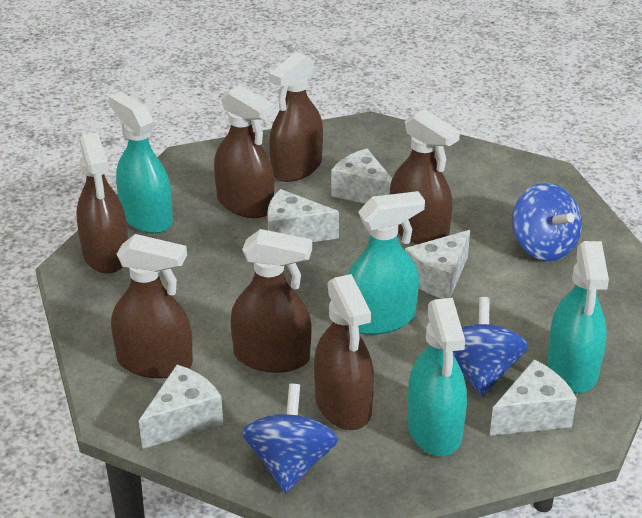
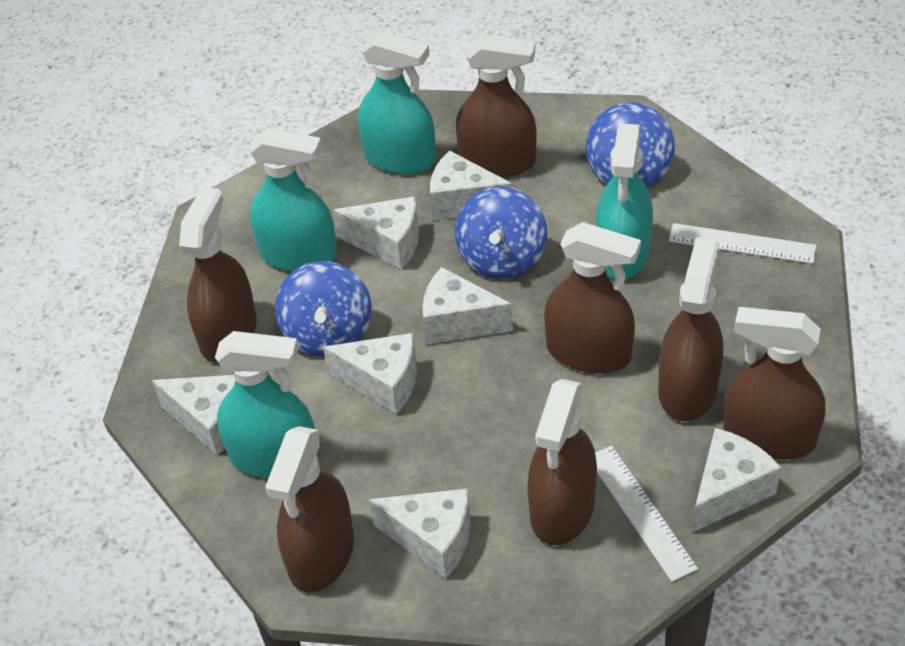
white cheese: 5 -> 7
white ruler: 0 -> 2

